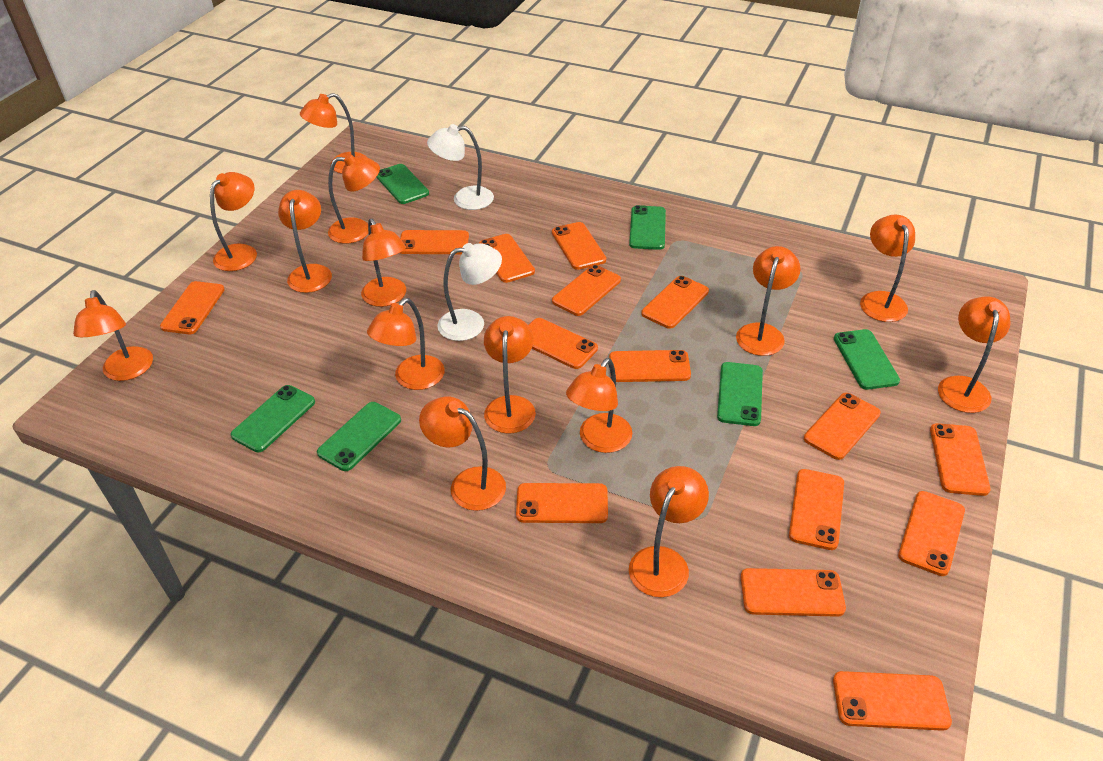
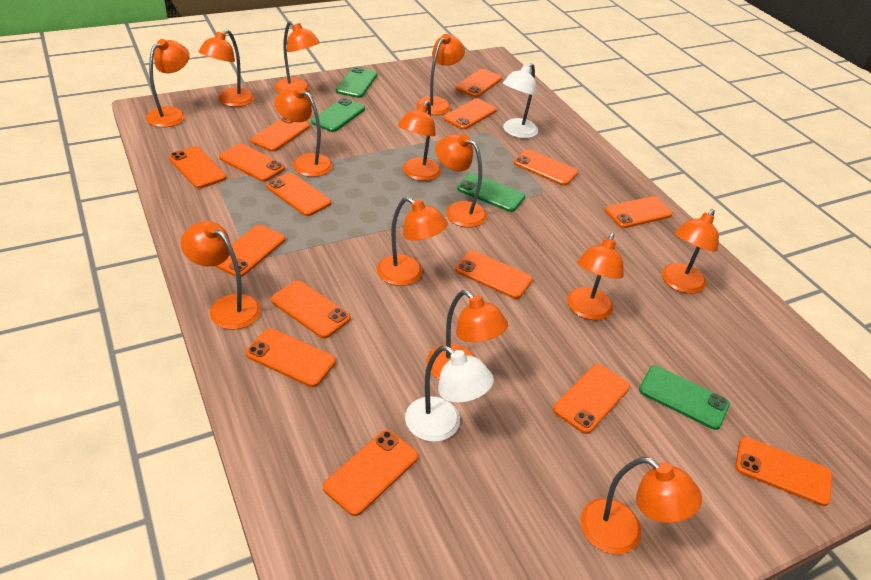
green phone: 6 -> 4
orange lamp: 14 -> 13

